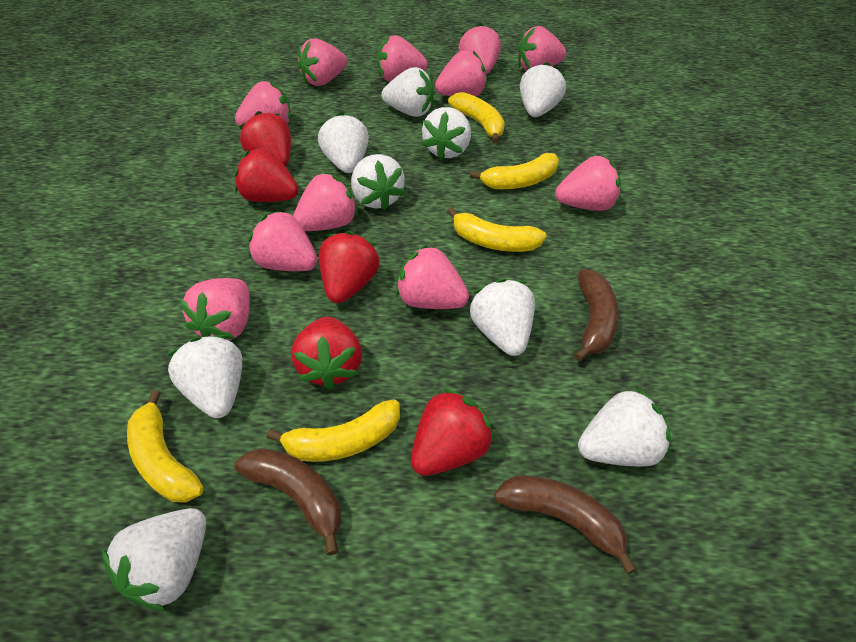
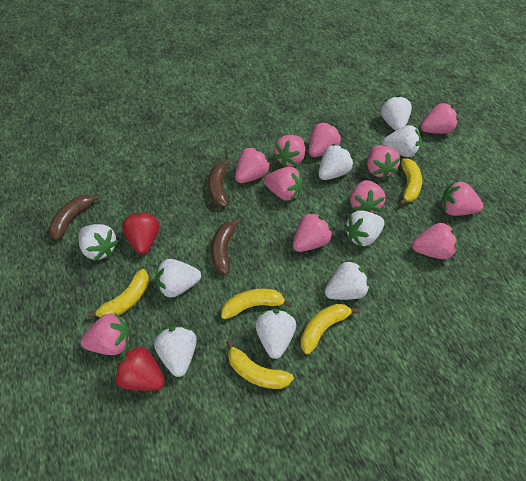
red strawberry: 5 -> 2

